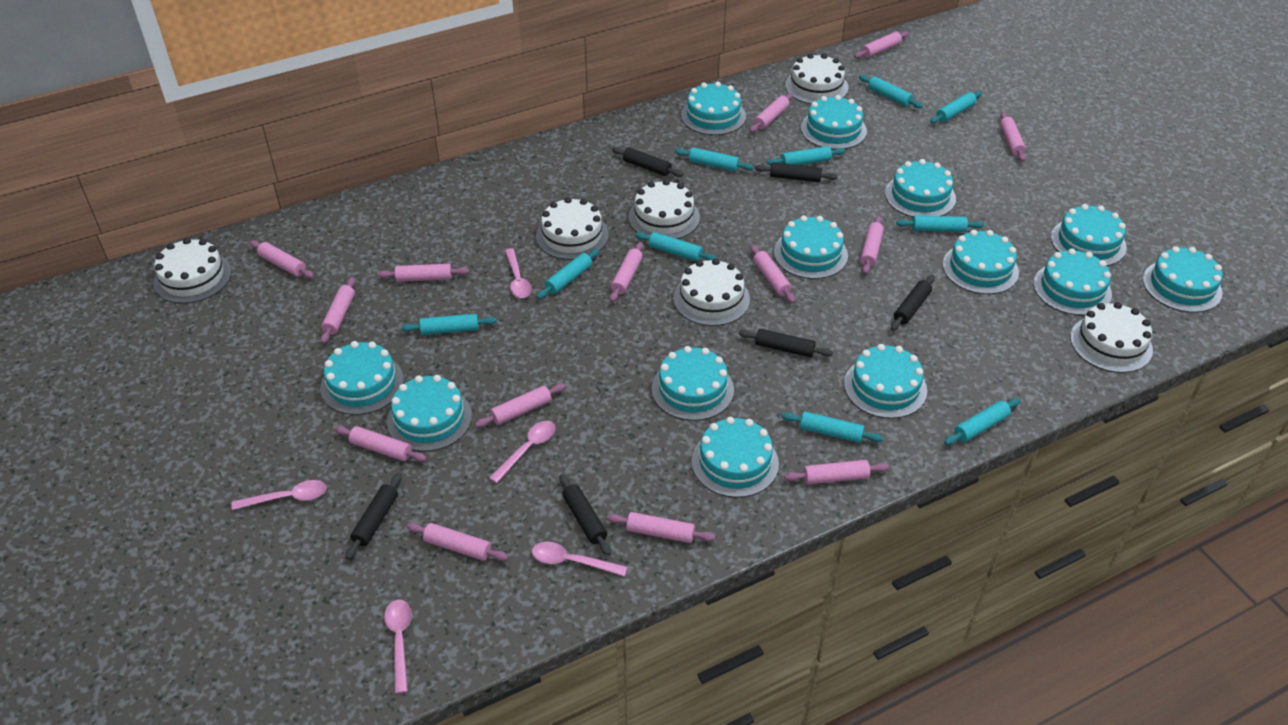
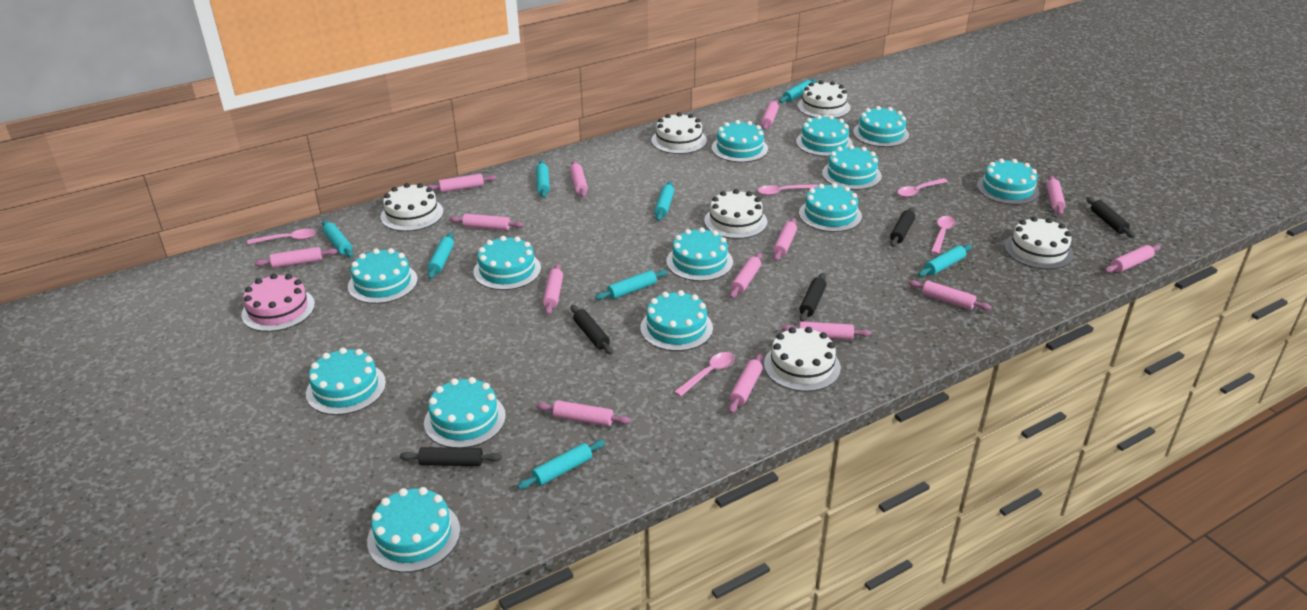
black rolling pin: 6 -> 5
pink cake: 0 -> 1
turquoise rolling pin: 10 -> 8

